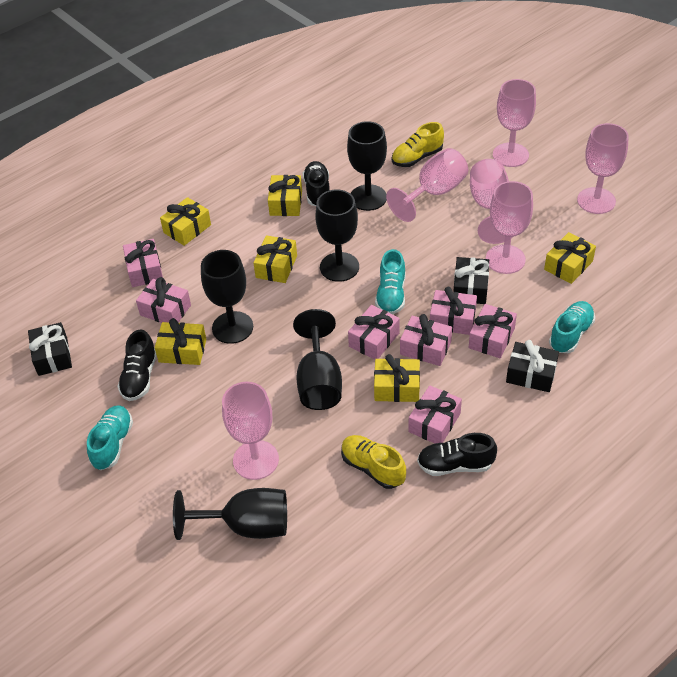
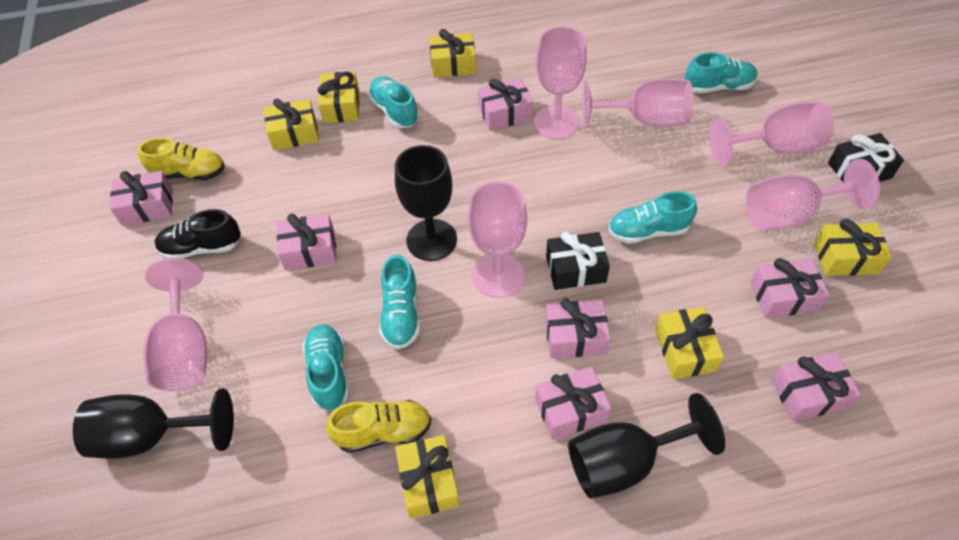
black gift: 3 -> 2
black goblet: 5 -> 3
black shoe: 3 -> 1
turquoise shoe: 3 -> 5

